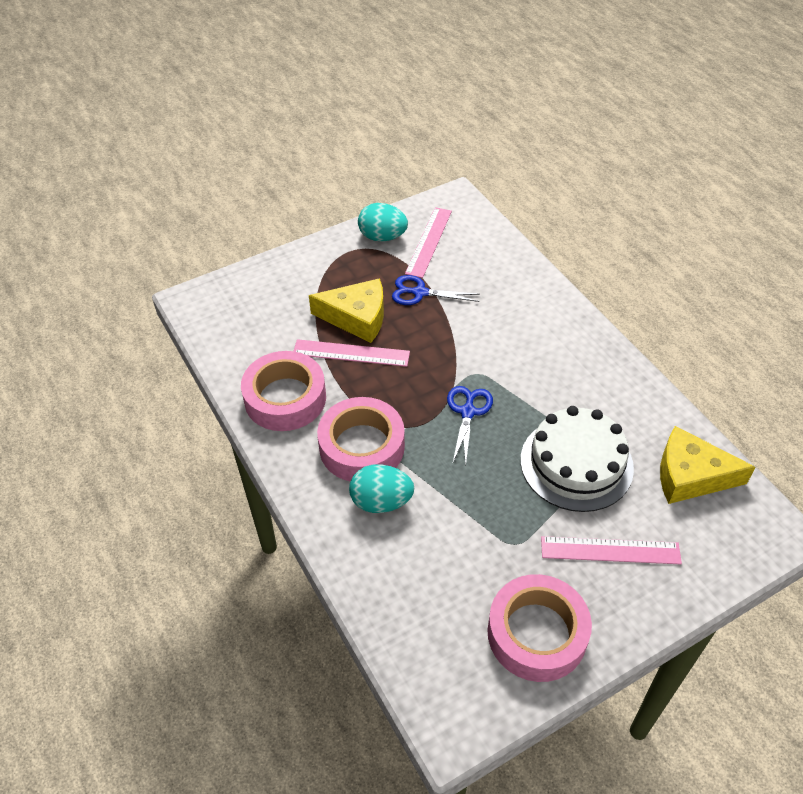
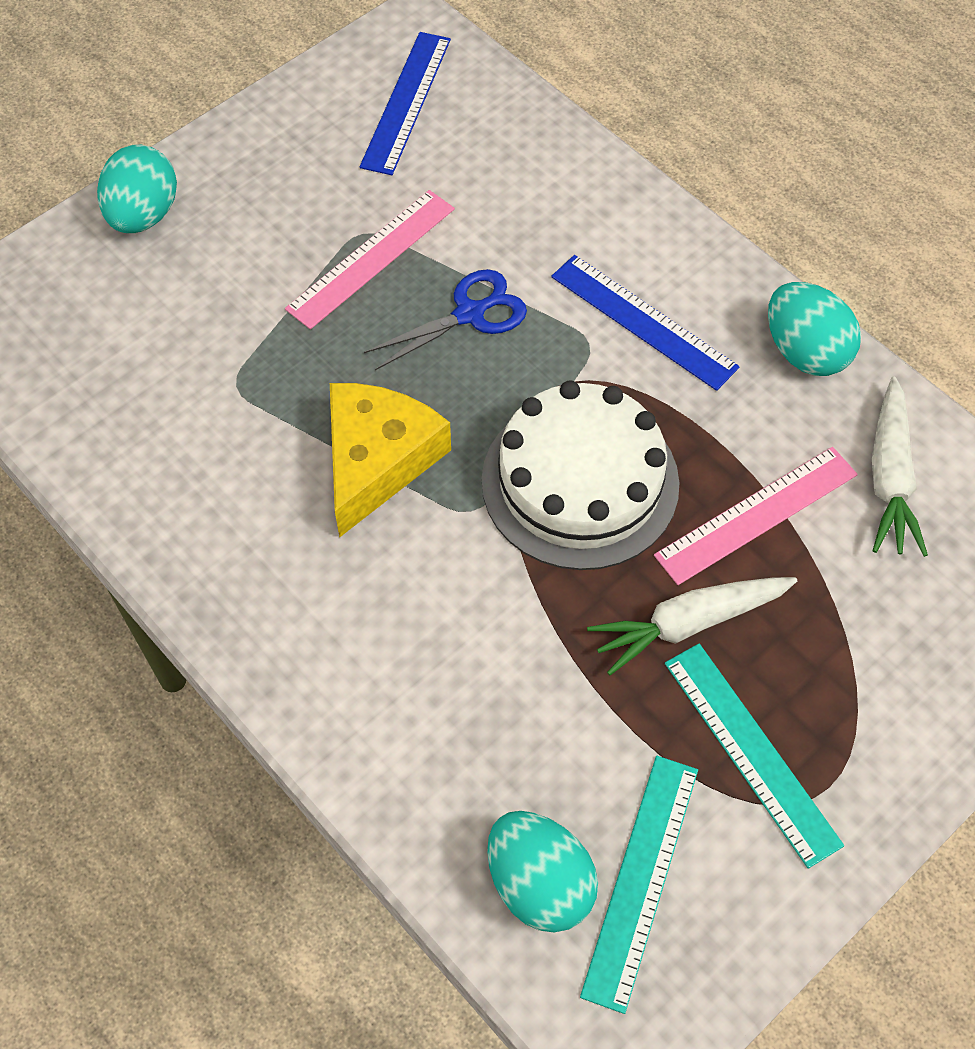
blue ruler: 0 -> 2
blue scissors: 2 -> 1
pink ruler: 3 -> 2
pink tape: 3 -> 0
turquoise egg: 2 -> 3
turquoise ruler: 0 -> 2
white carrot: 0 -> 2
yellow cheese: 2 -> 1

